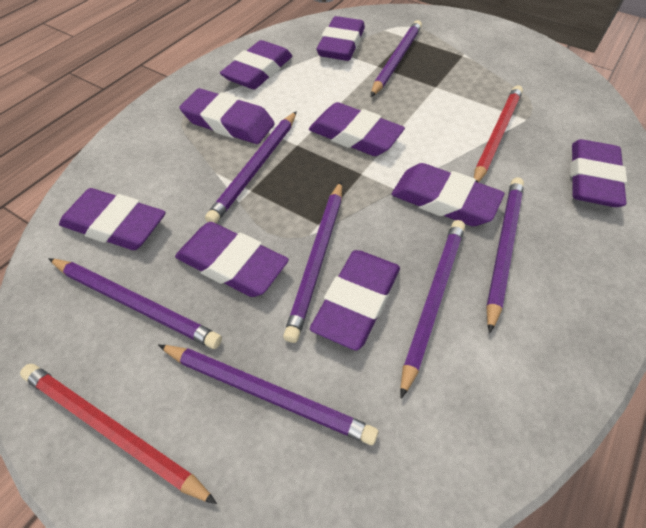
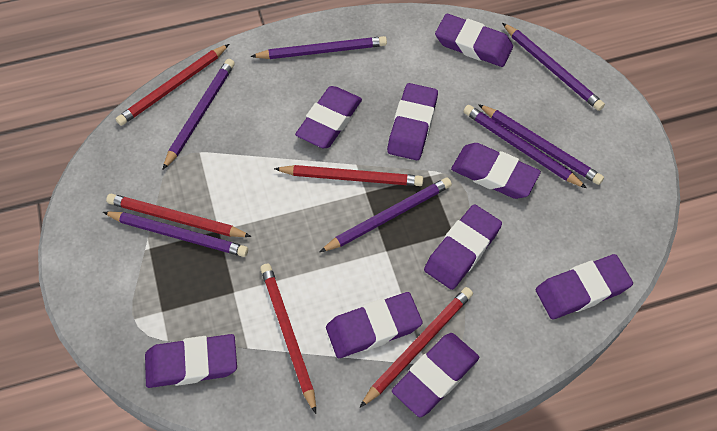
red pencil: 2 -> 5

